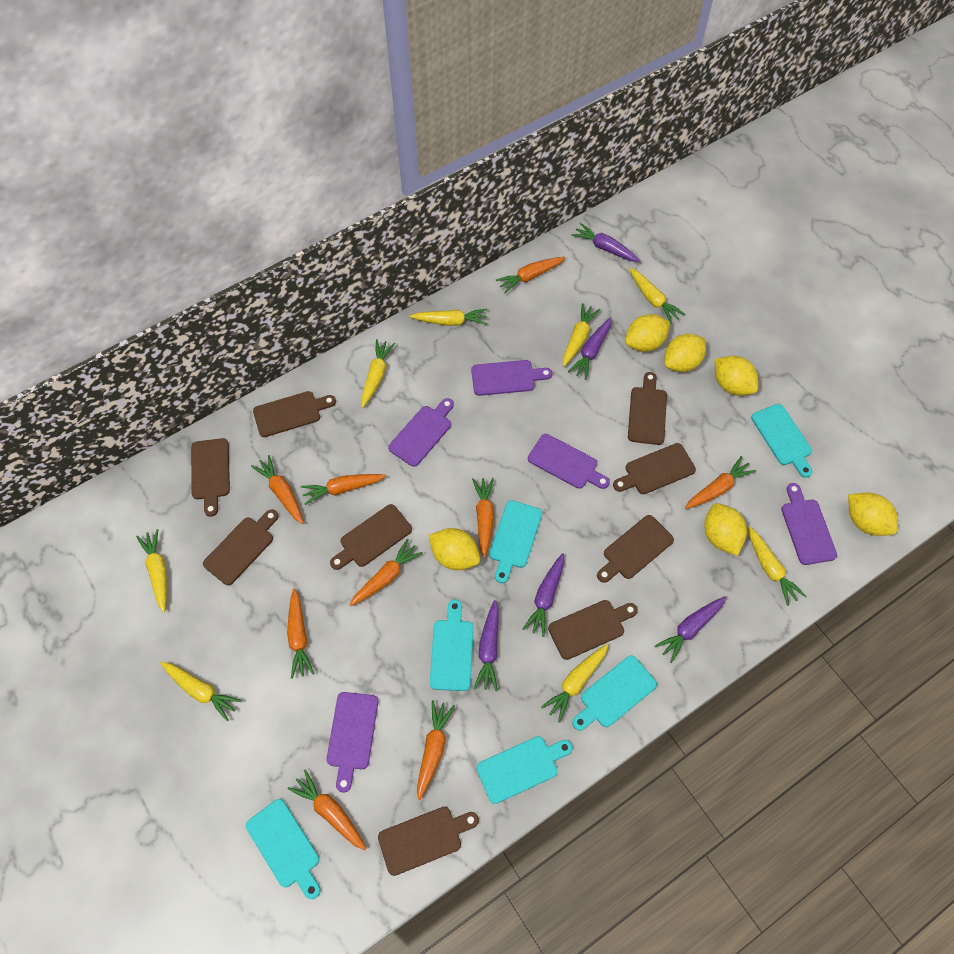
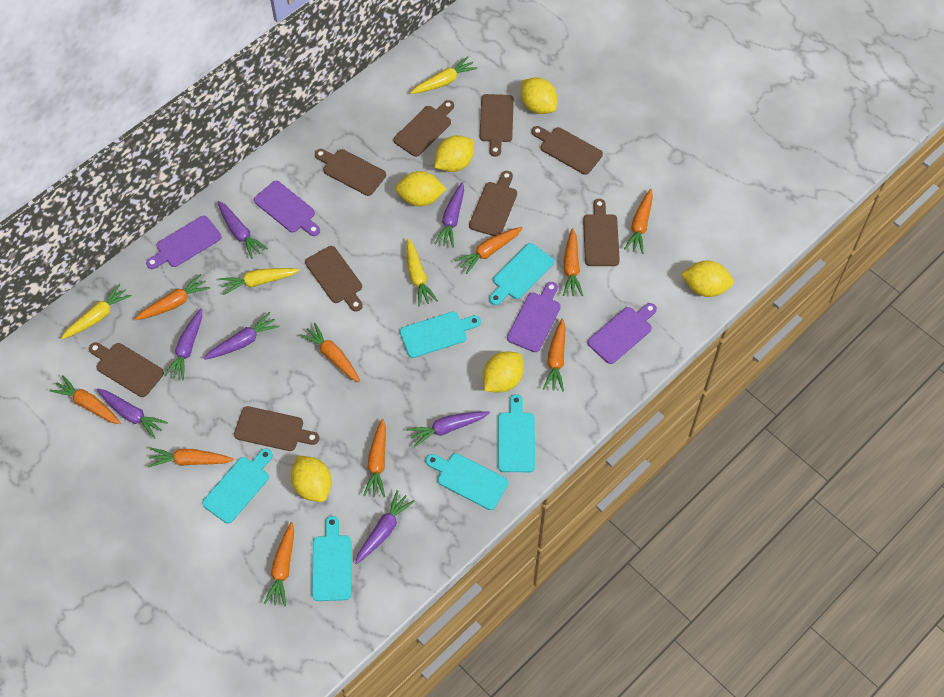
orange carrot: 9 -> 10
purple carrot: 5 -> 7
purple cutting board: 5 -> 4
yellow carrot: 8 -> 4

